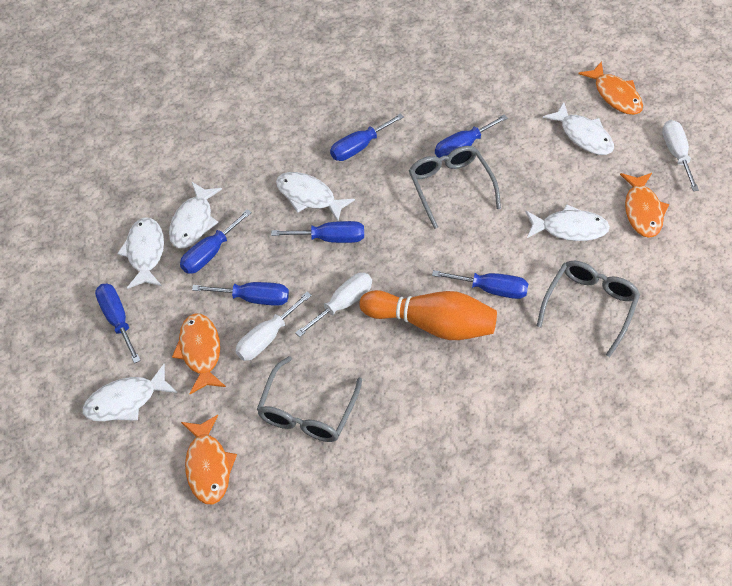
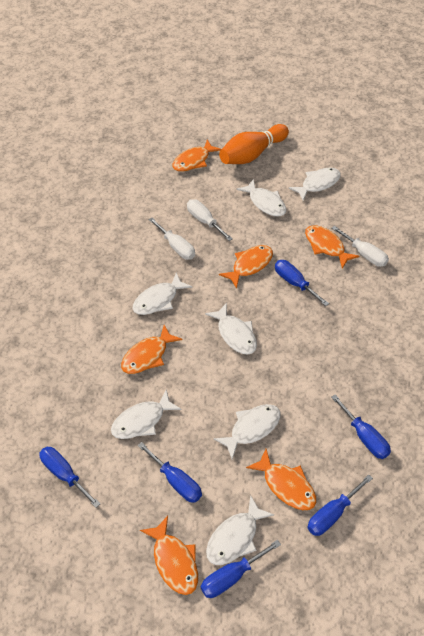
blue screwdriver: 7 -> 6
grey glasses: 3 -> 0
orange fish: 4 -> 6
white fish: 6 -> 7

